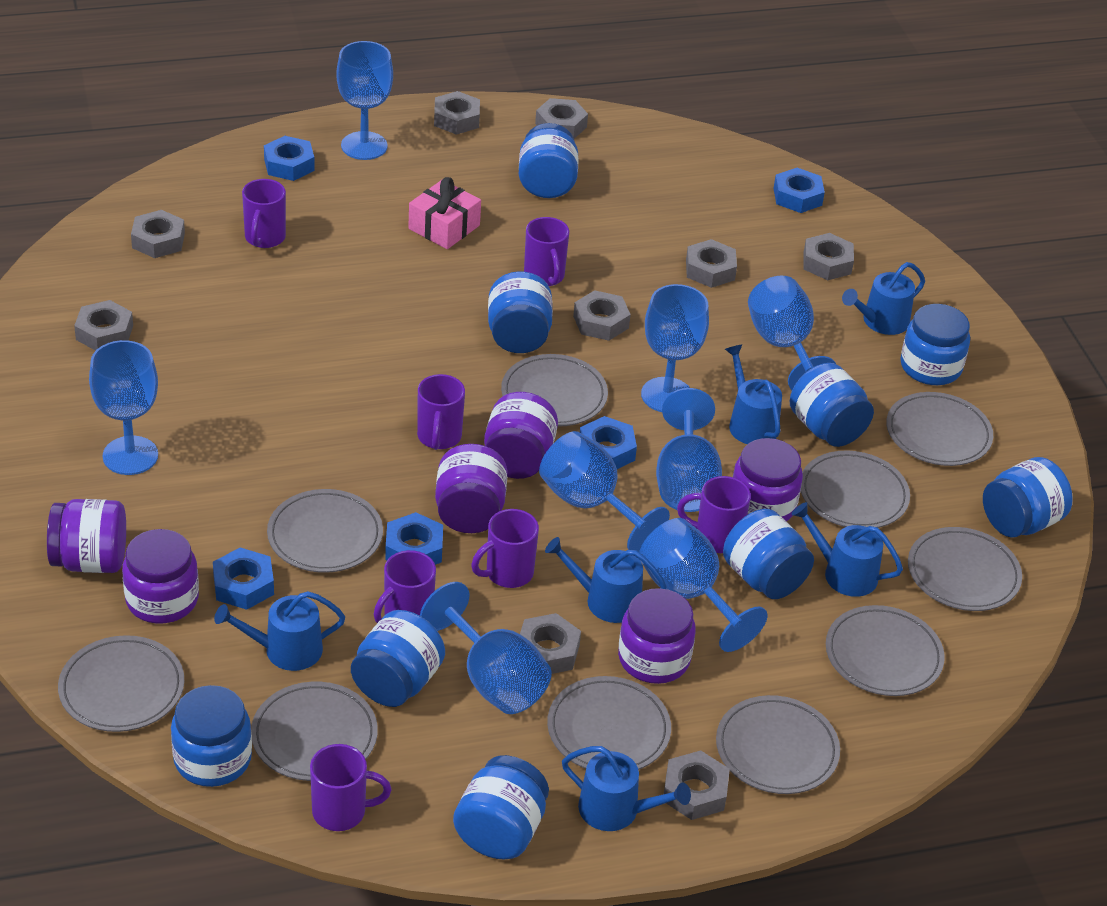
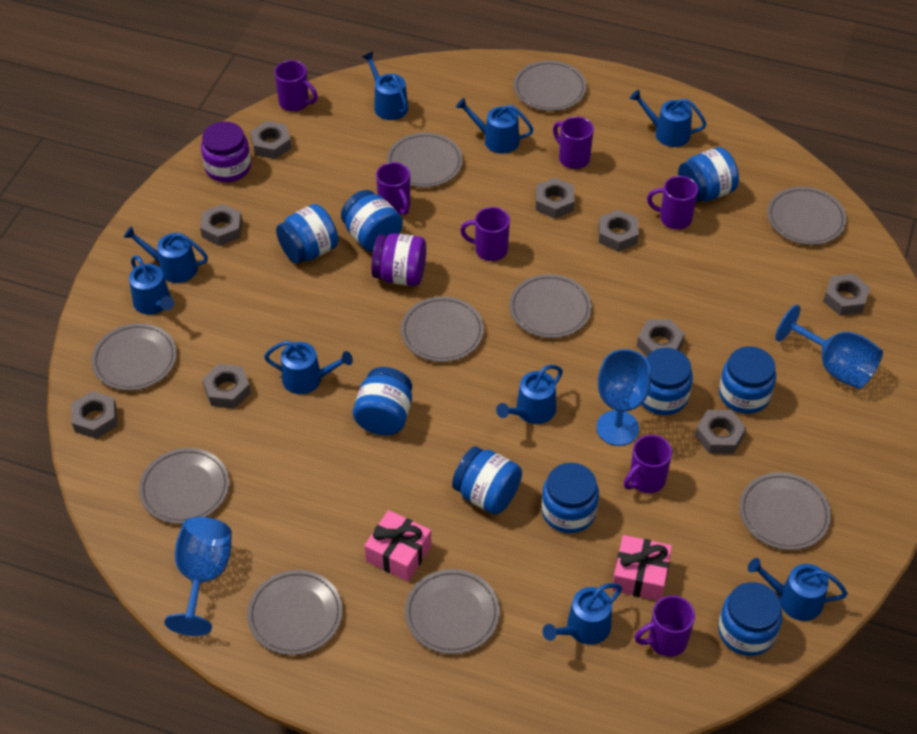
blue goblet: 8 -> 3
blue nut: 5 -> 0
blue watering can: 6 -> 9
pink gift: 1 -> 2
purple jar: 6 -> 2

